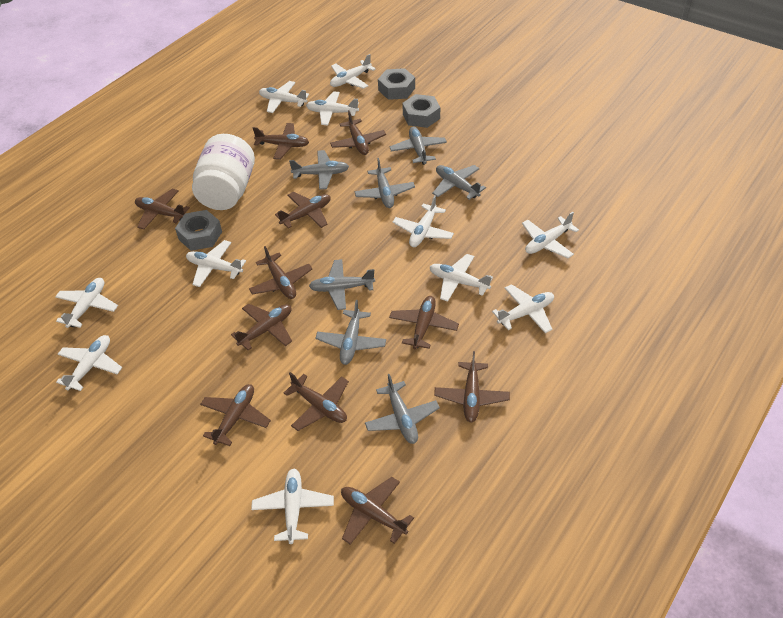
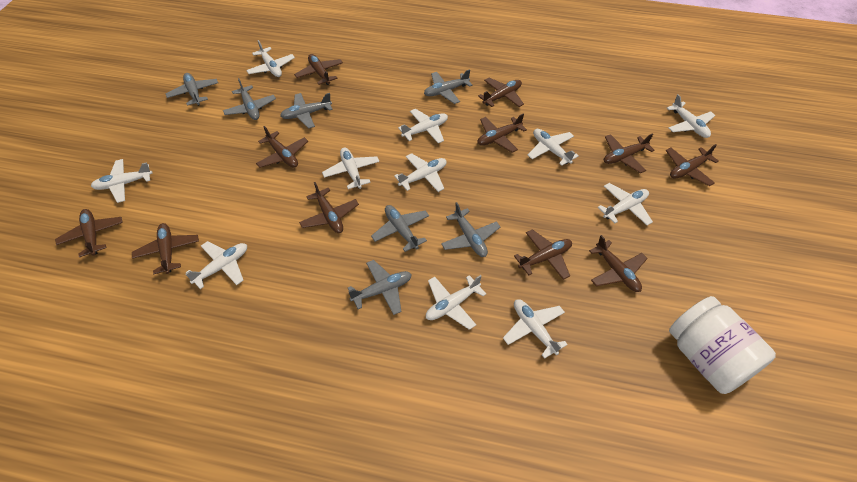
grey nut: 3 -> 0

